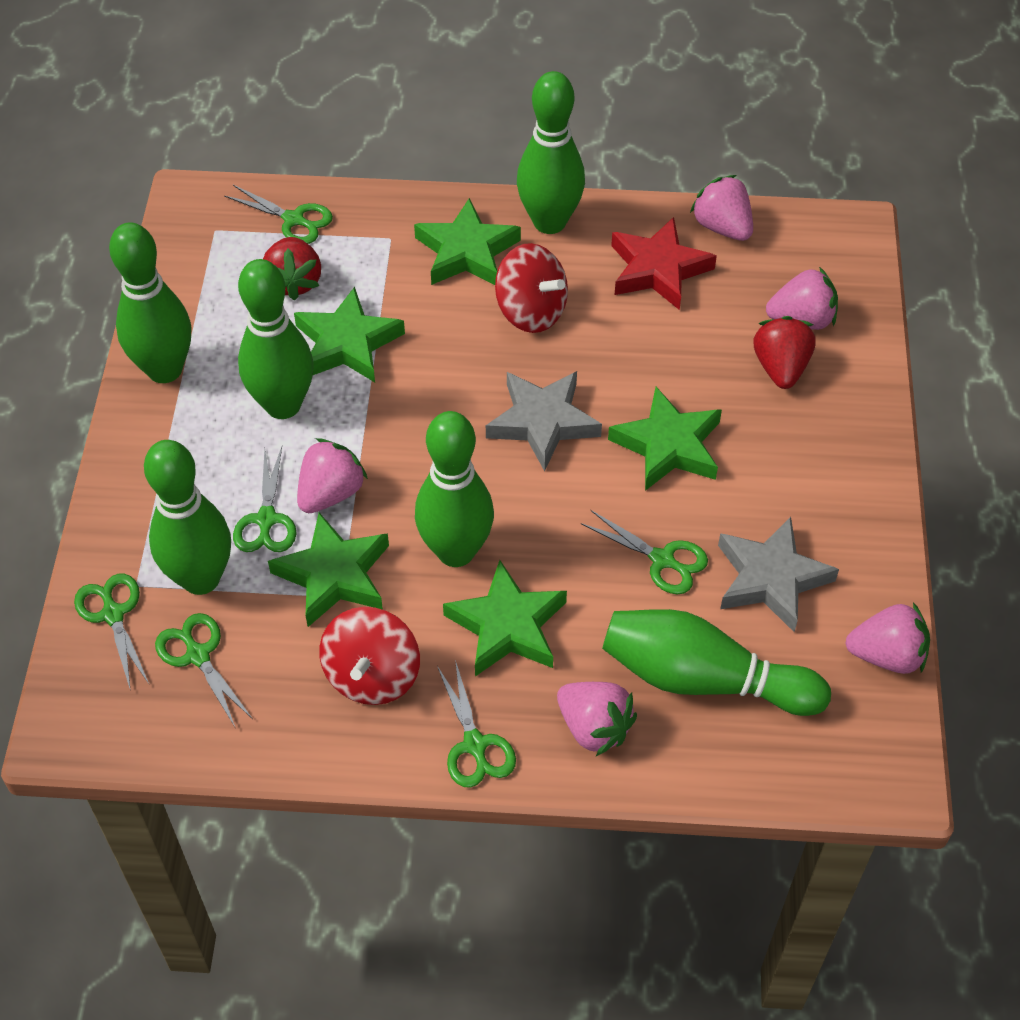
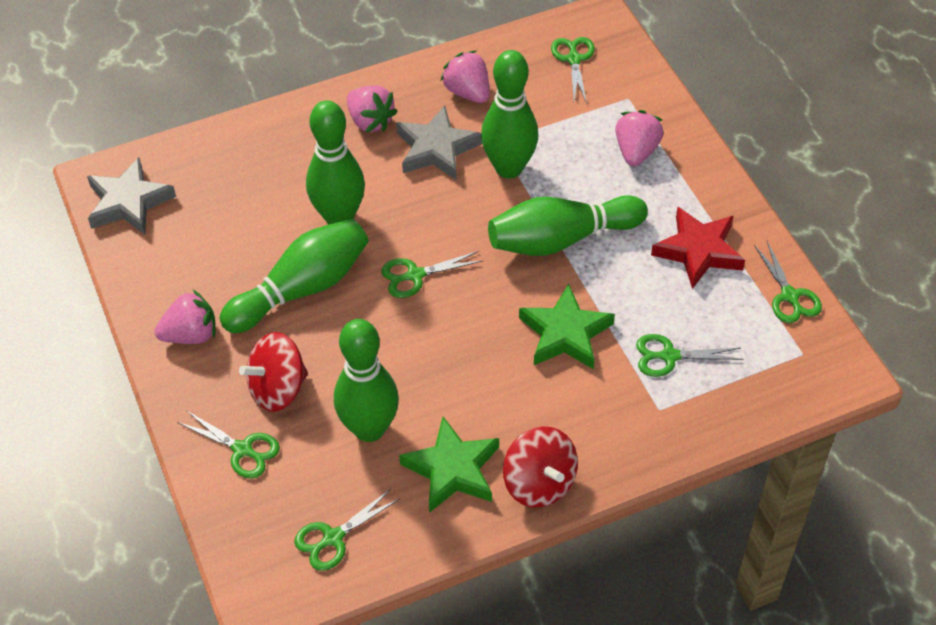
green bowling pin: 6 -> 5
green star: 5 -> 2
pink strawberry: 5 -> 4
red strawberry: 2 -> 0

